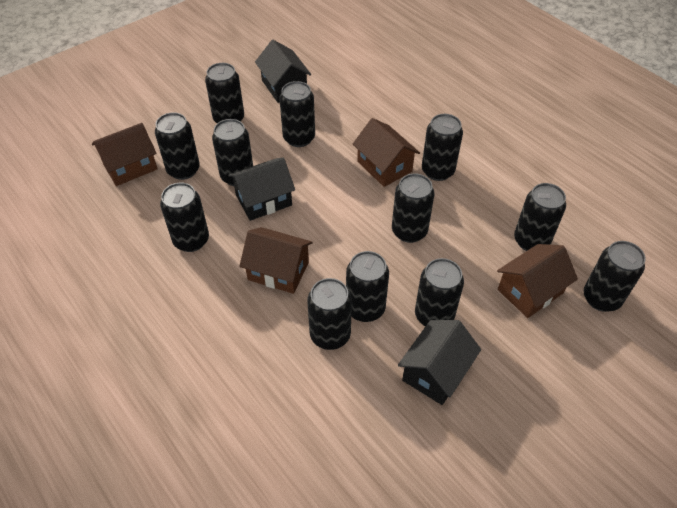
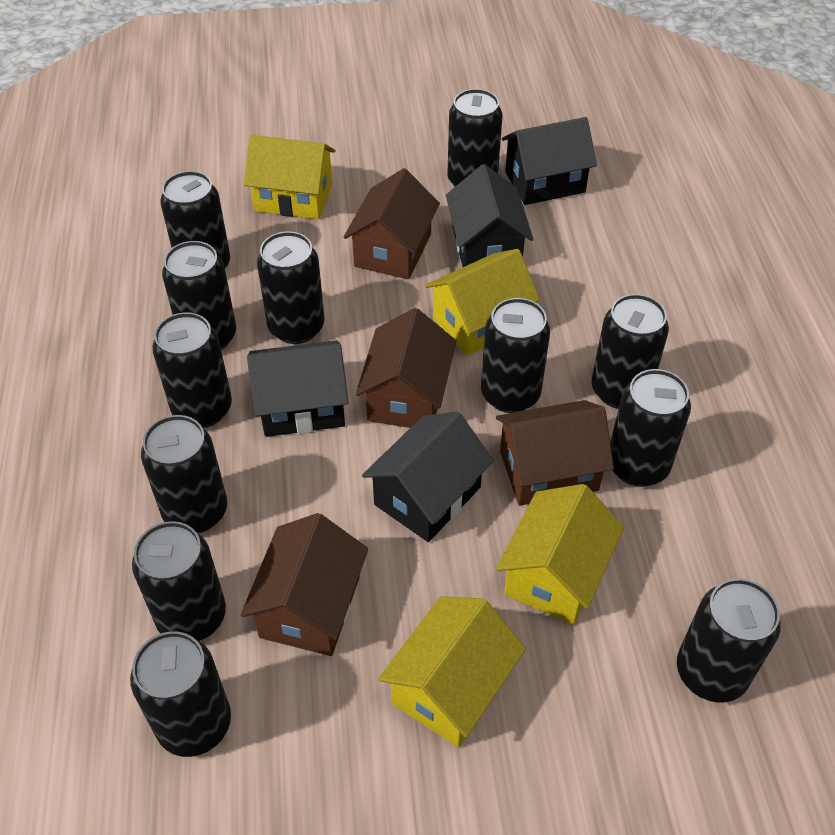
black house: 3 -> 4
yellow house: 0 -> 4

